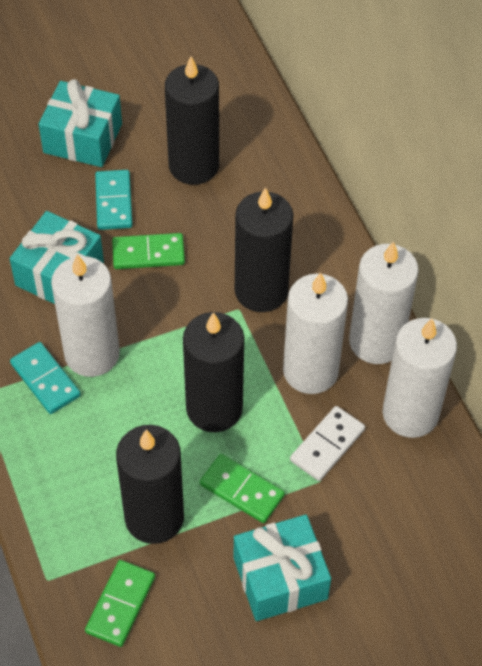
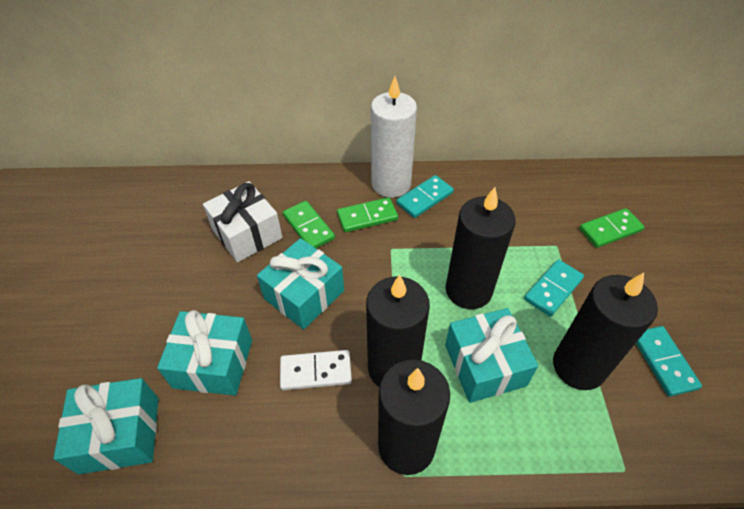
turquoise domino: 2 -> 3
turquoise gift: 3 -> 4
white candle: 4 -> 1
white gift: 0 -> 1

